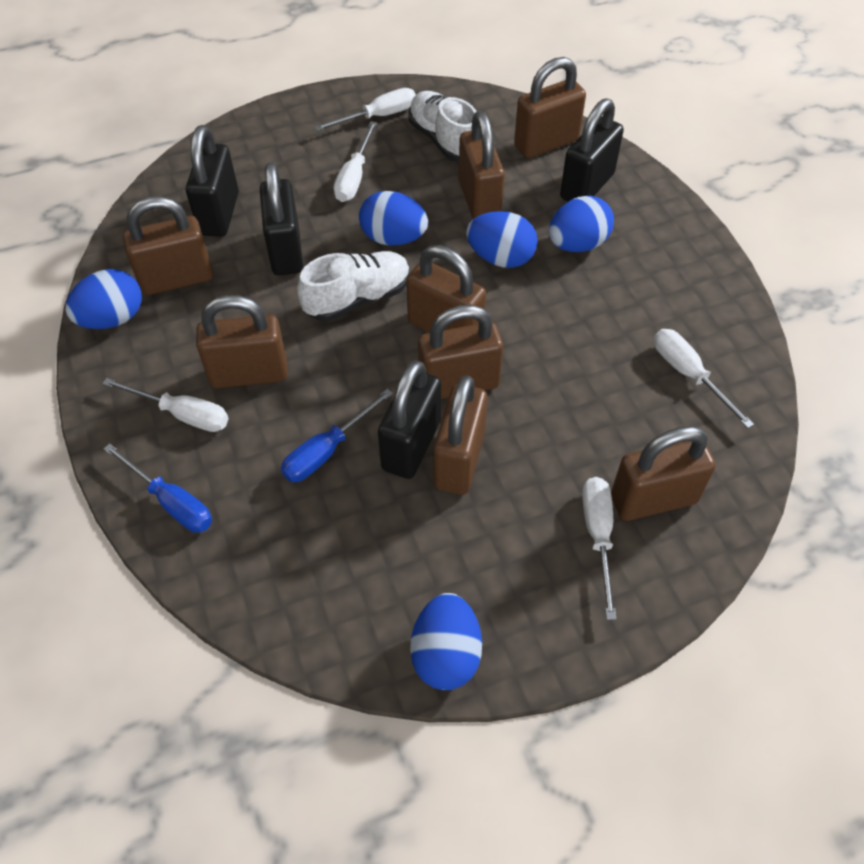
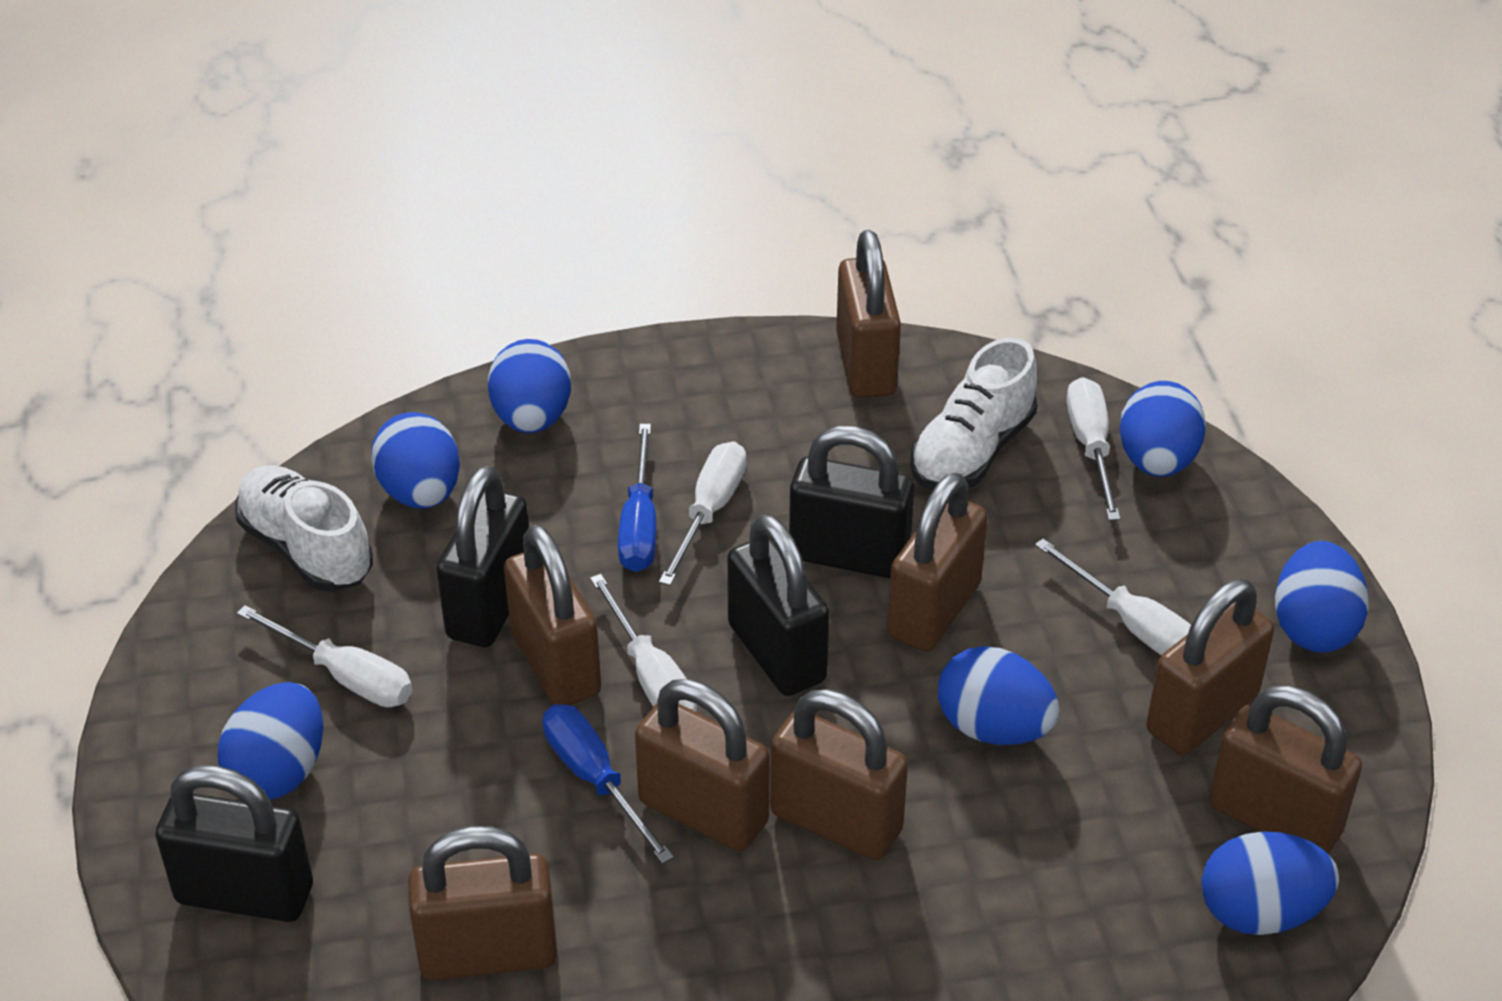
blue egg: 5 -> 7

